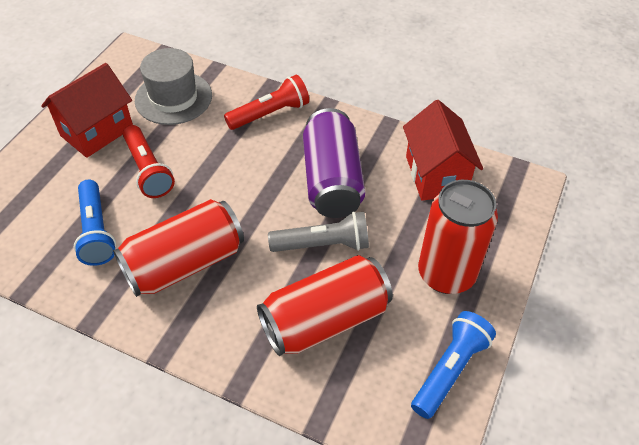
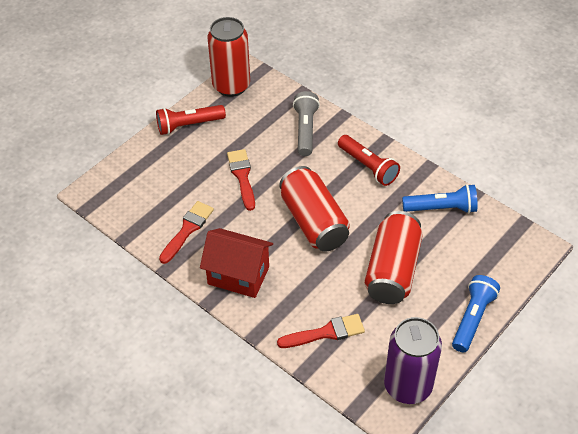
grey hat: 1 -> 0
red brush: 0 -> 3
red house: 2 -> 1

